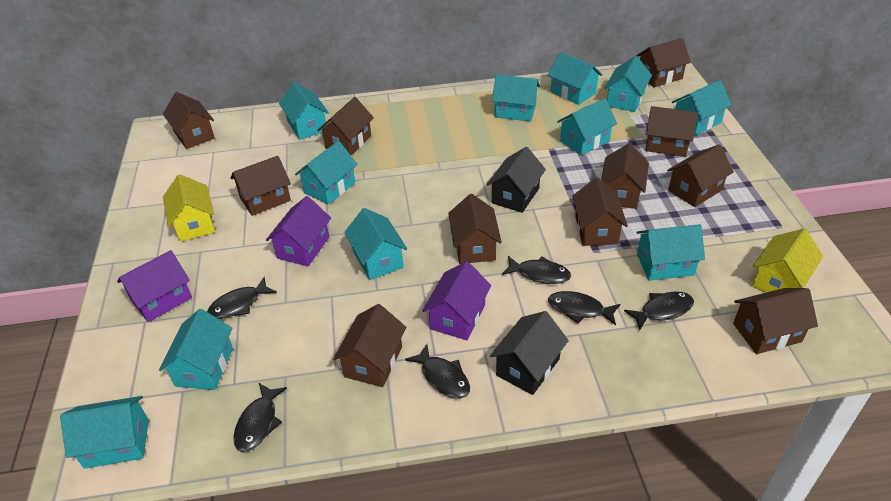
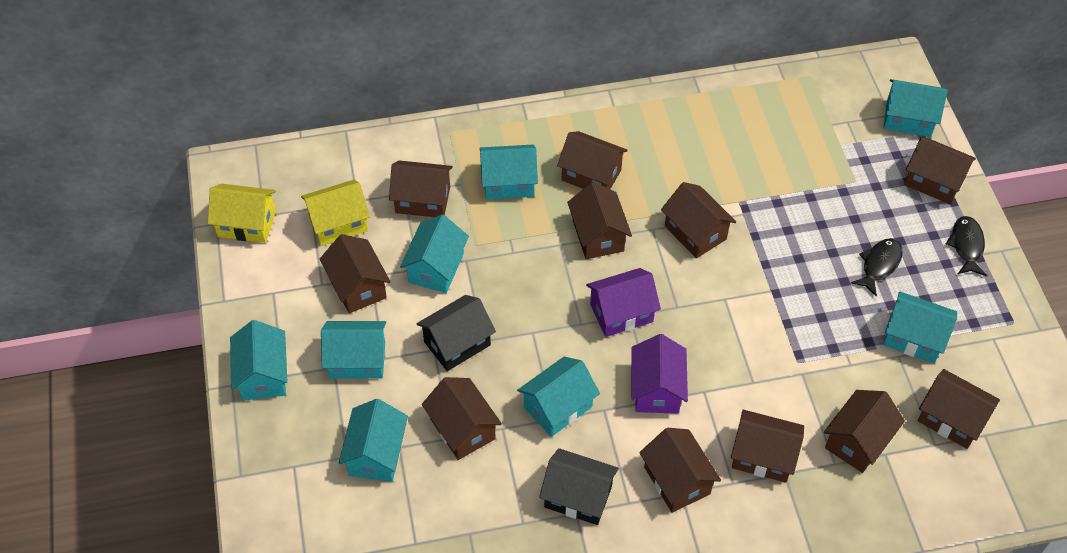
black fish: 6 -> 2
purple house: 3 -> 2
turquoise house: 11 -> 8

